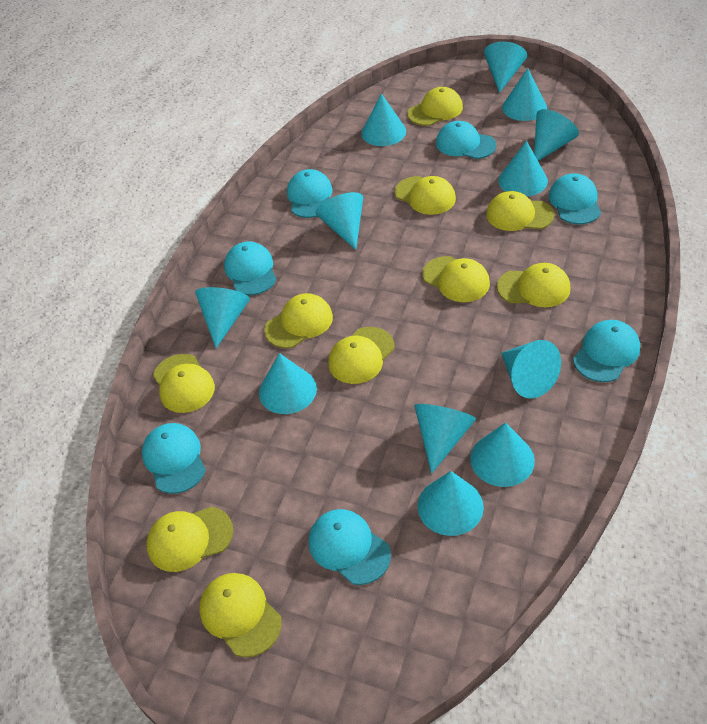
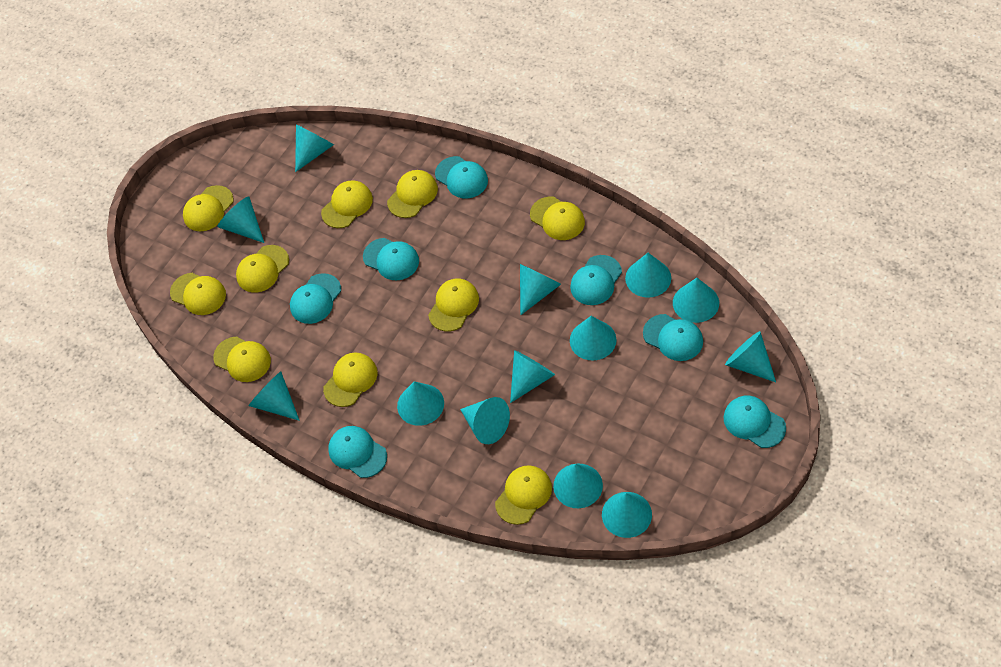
turquoise cone: 12 -> 13

